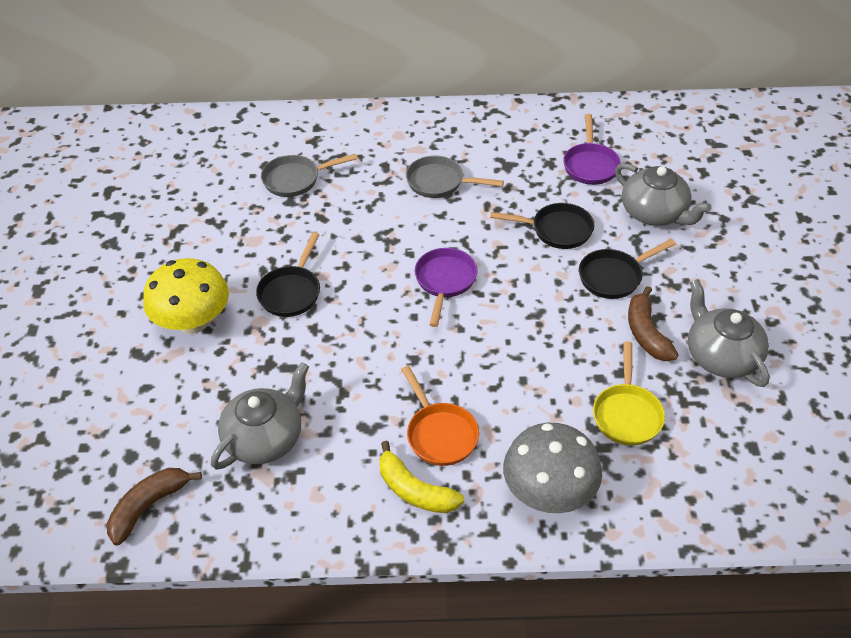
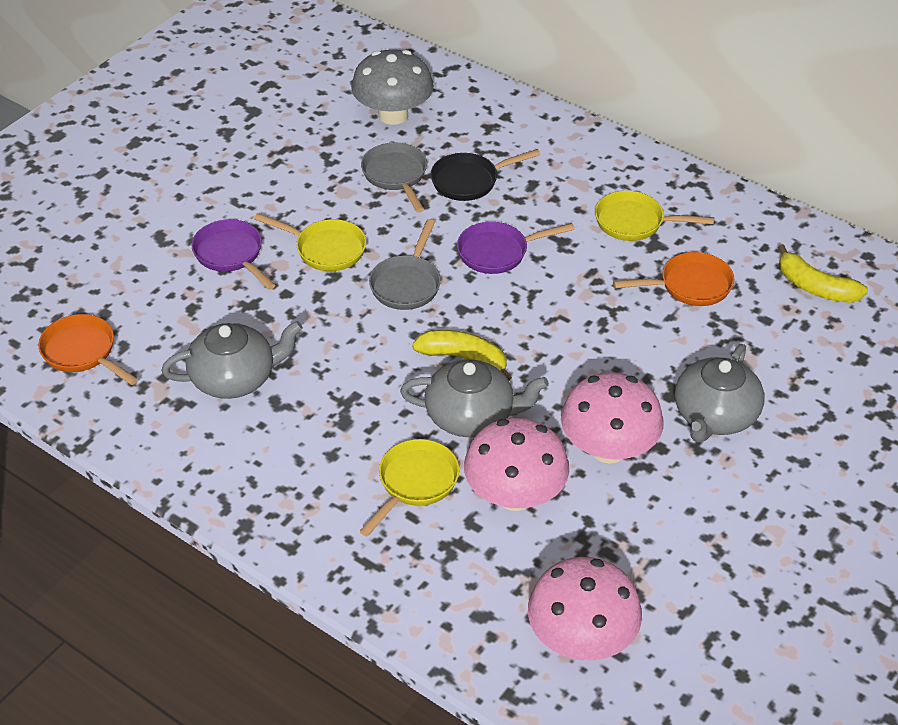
black pan: 3 -> 1
brown banana: 2 -> 0
orange pan: 1 -> 2
pink mushroom: 0 -> 3
yellow banana: 1 -> 2
yellow mushroom: 1 -> 0
yellow pan: 1 -> 3

